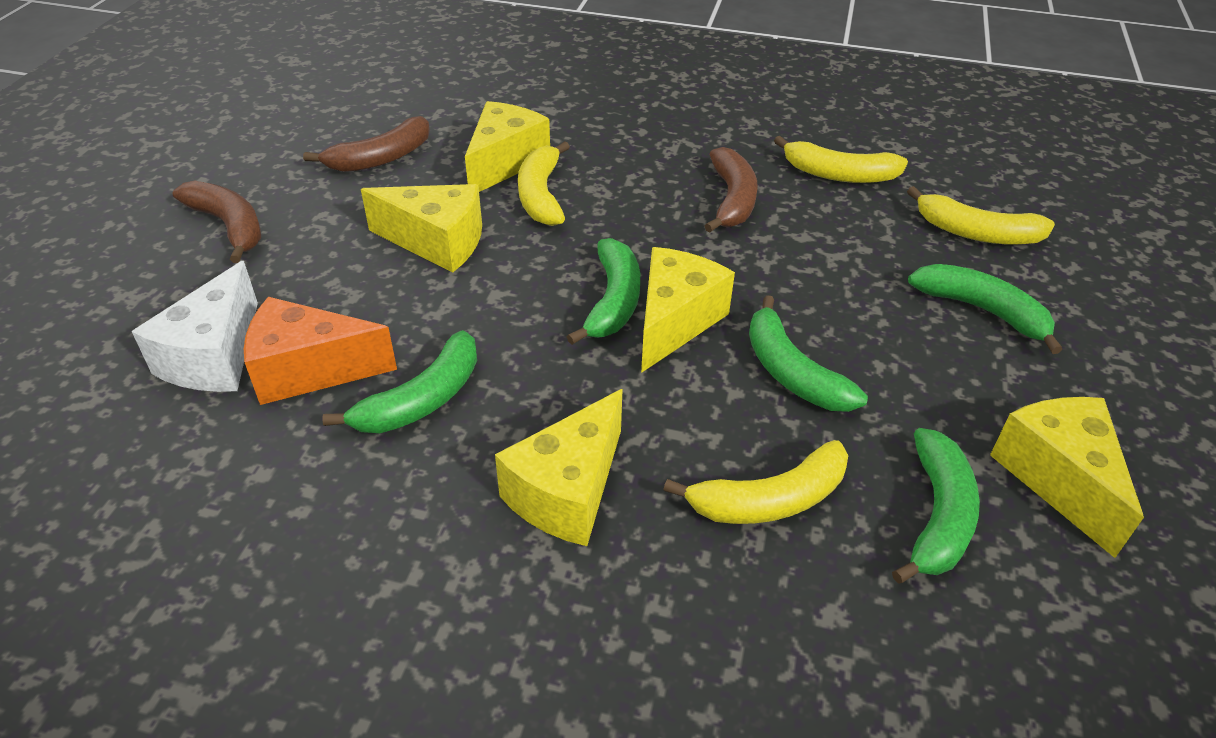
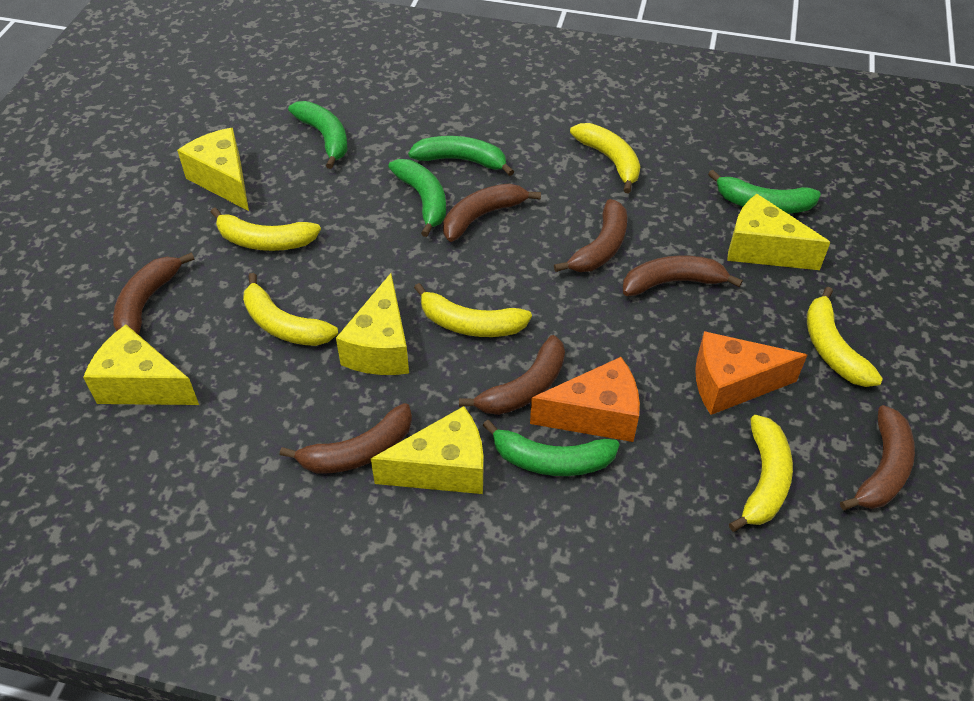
brown banana: 3 -> 7
orange cheese: 1 -> 2
white cheese: 1 -> 0
yellow banana: 4 -> 6

